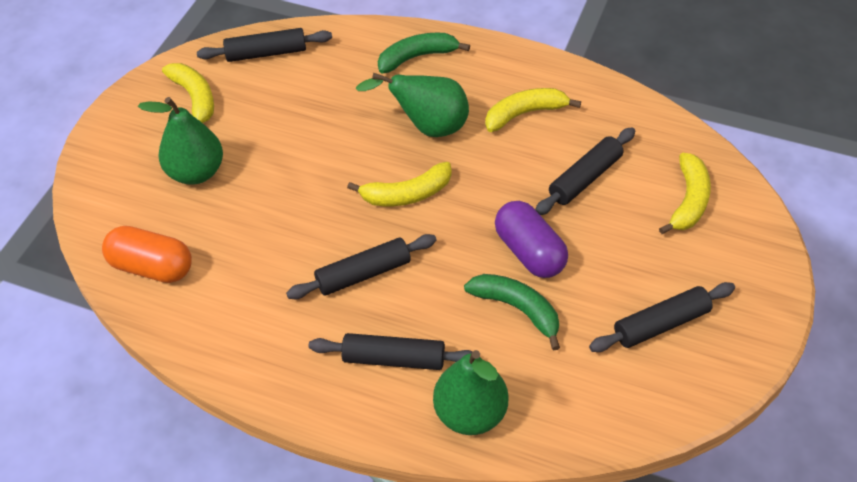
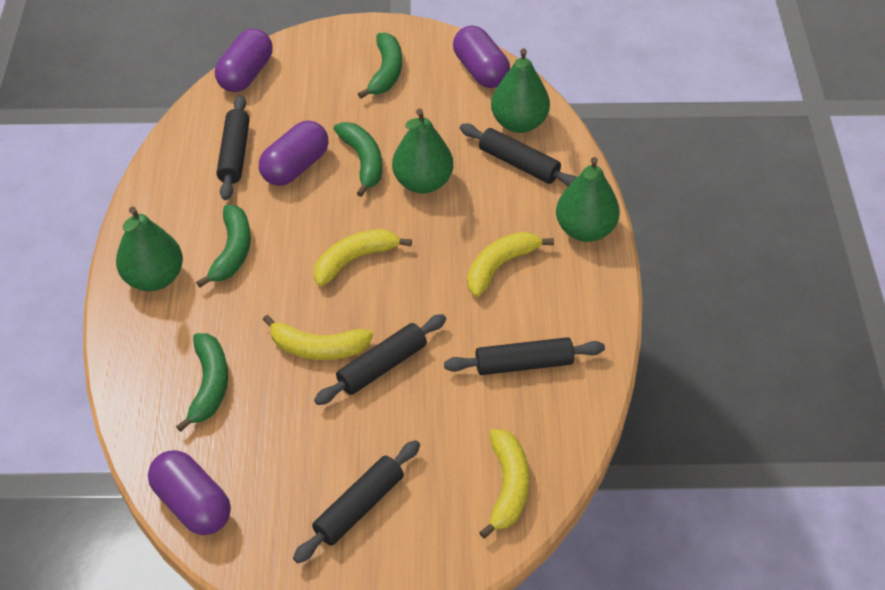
green banana: 2 -> 4
green pear: 3 -> 4
orange capsule: 1 -> 0
purple capsule: 1 -> 4

